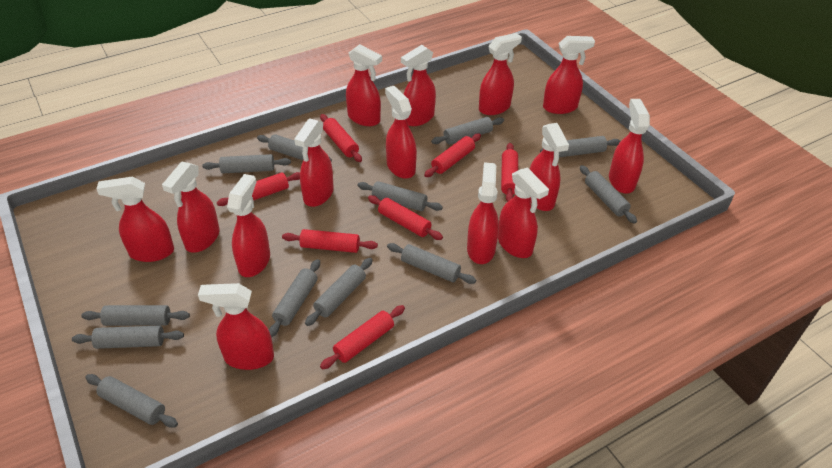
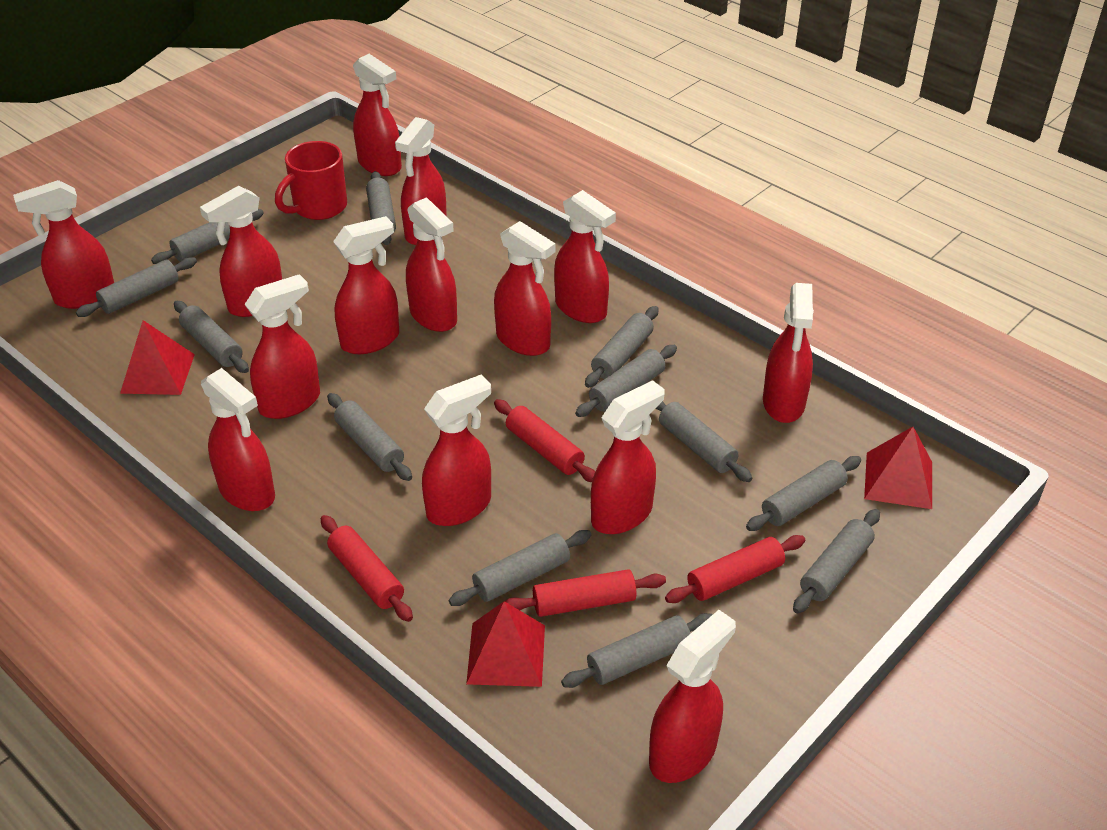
red mug: 0 -> 1
red pyramid: 0 -> 3
red rolling pin: 7 -> 4

